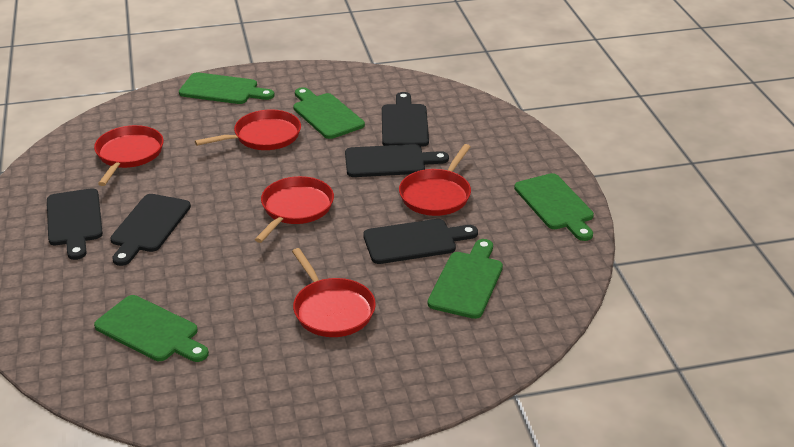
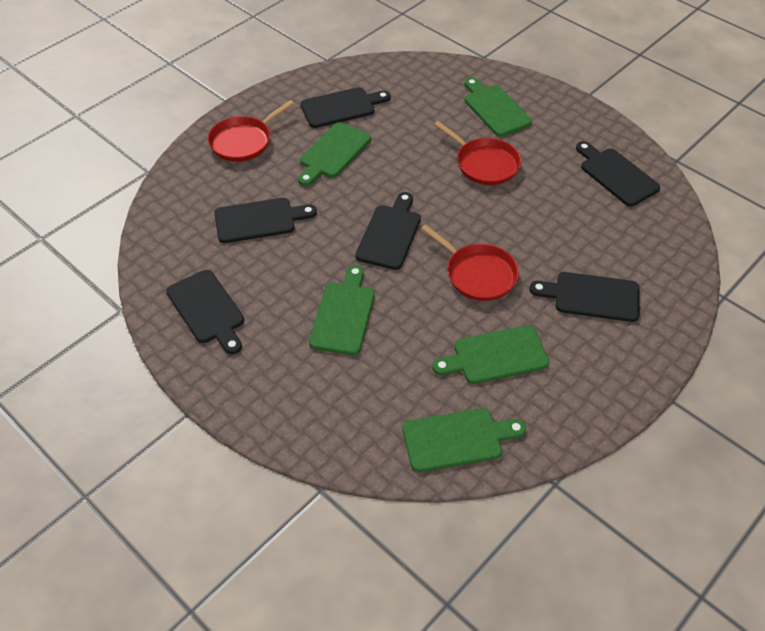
black cutting board: 5 -> 6
red pan: 5 -> 3

